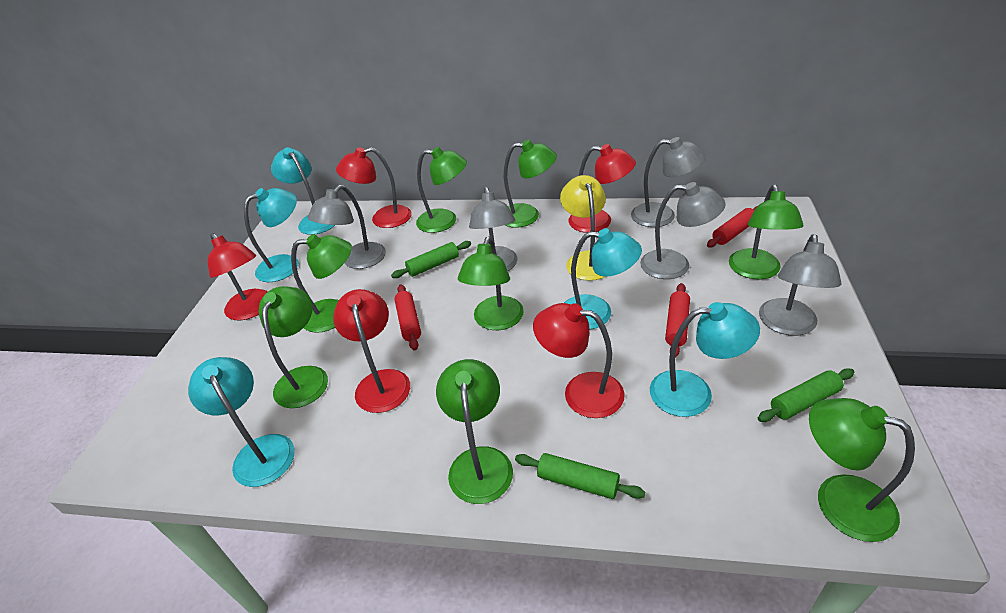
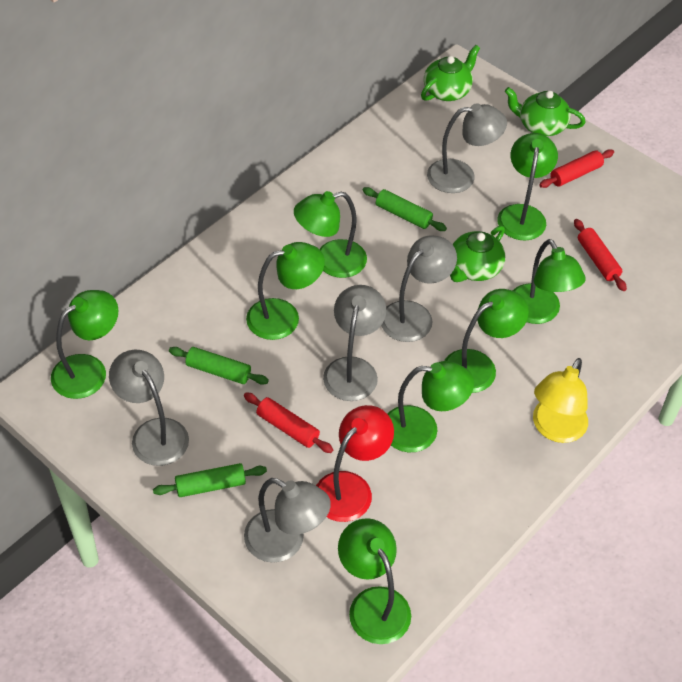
green teapot: 0 -> 3
red lamp: 5 -> 1
turquoise lamp: 5 -> 0

